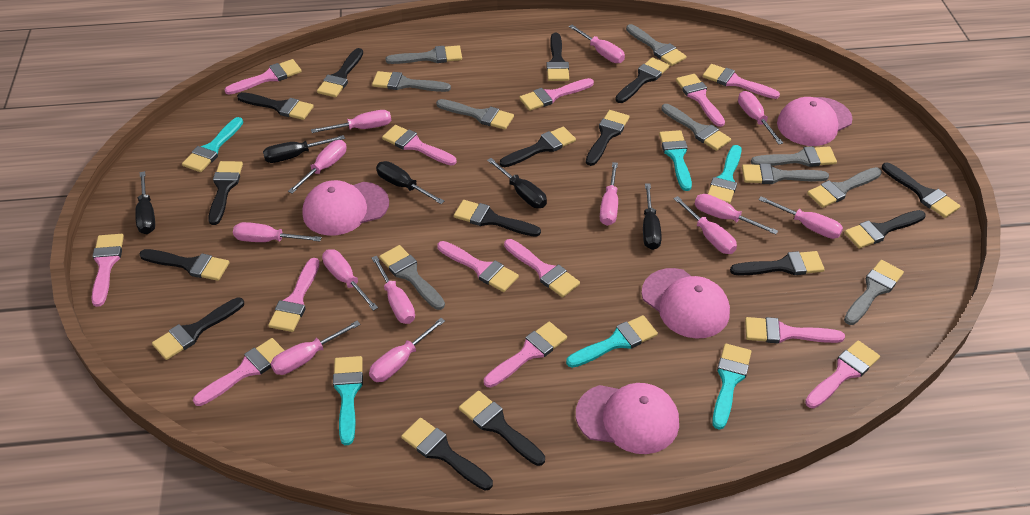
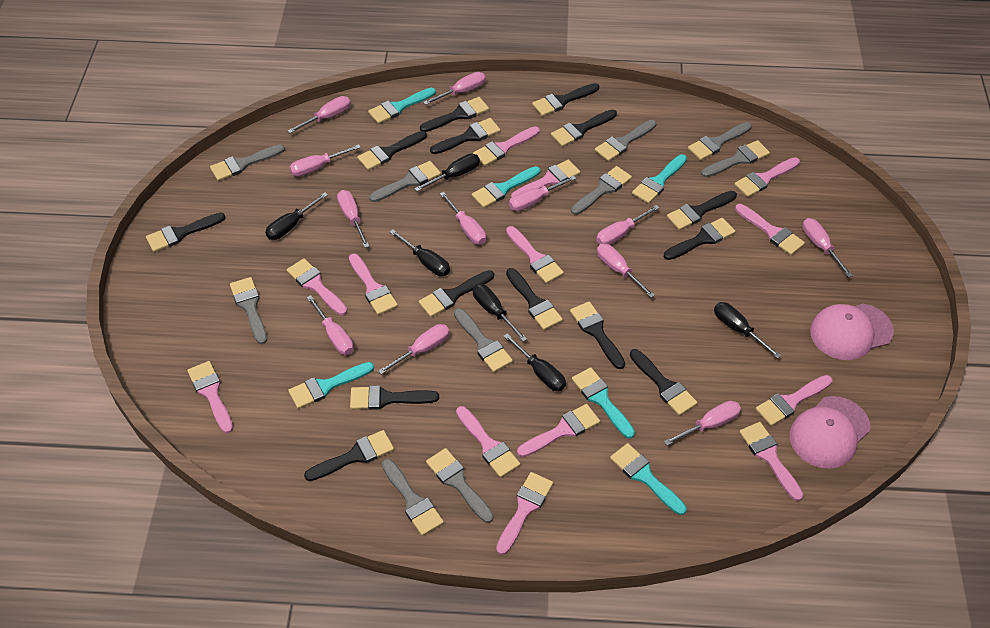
black brush: 15 -> 14
black screwdriver: 5 -> 6
pink cap: 4 -> 2
pink screwdriver: 13 -> 12

